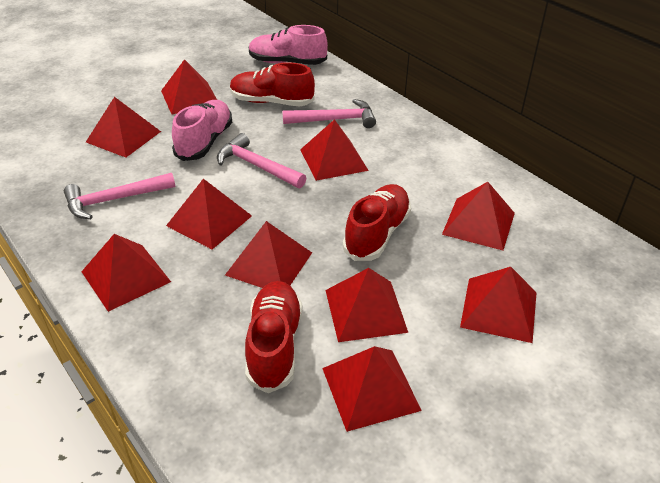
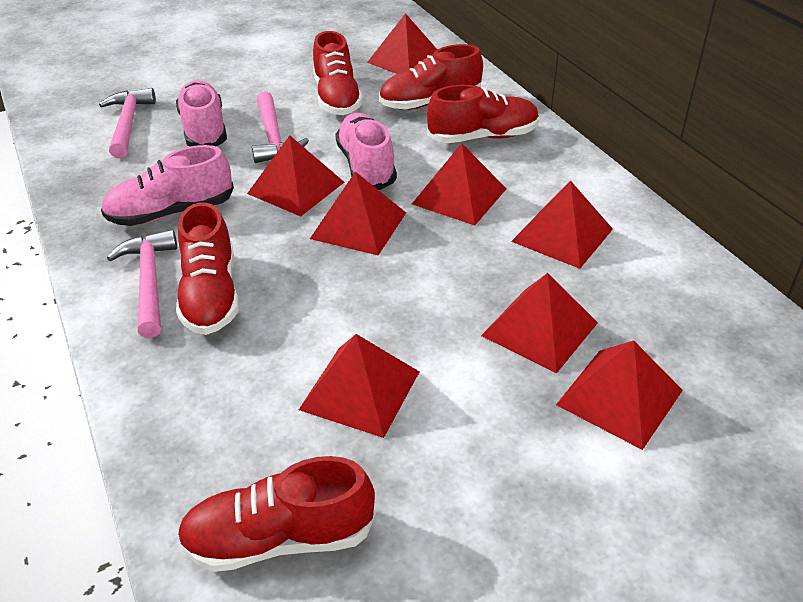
pink shoe: 2 -> 3
red pyramid: 10 -> 8
red shoe: 3 -> 5

